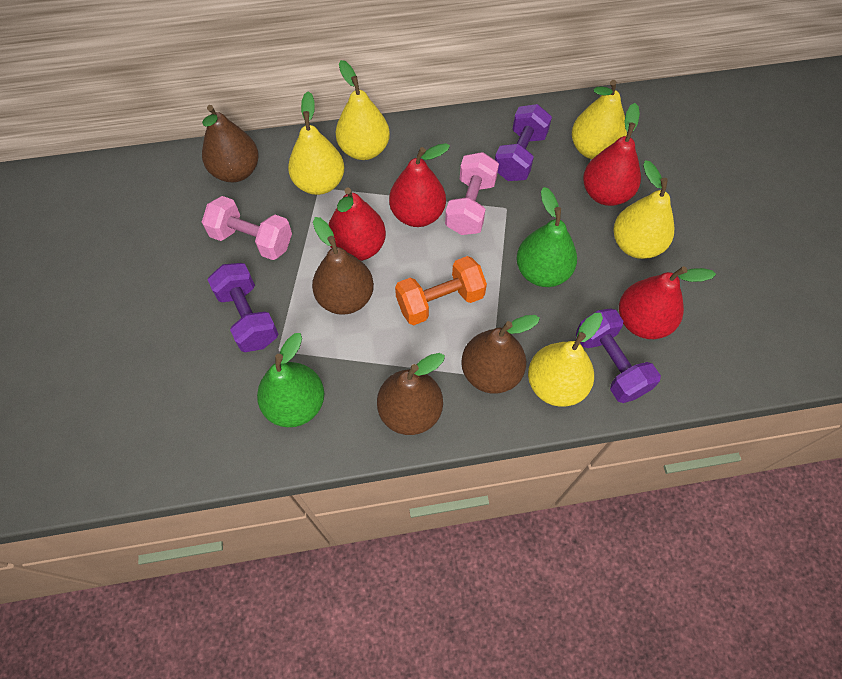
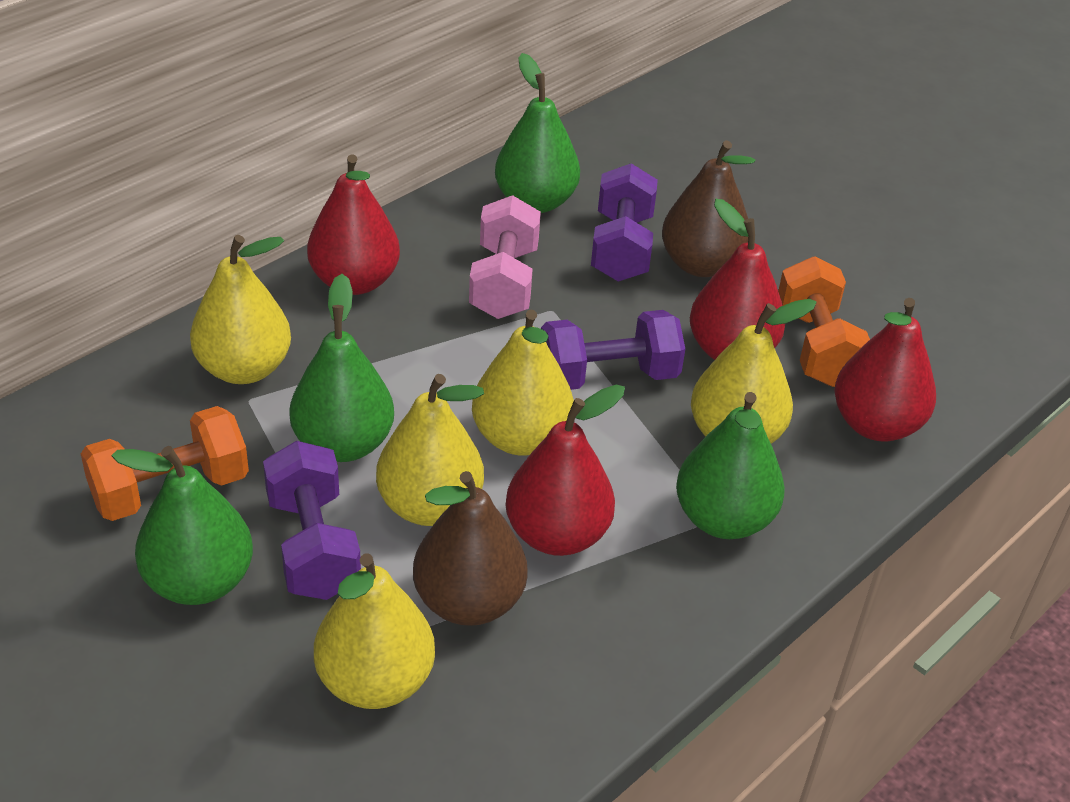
brown pear: 4 -> 2
green pear: 2 -> 4
orange dumbbell: 1 -> 2
pink dumbbell: 2 -> 1

